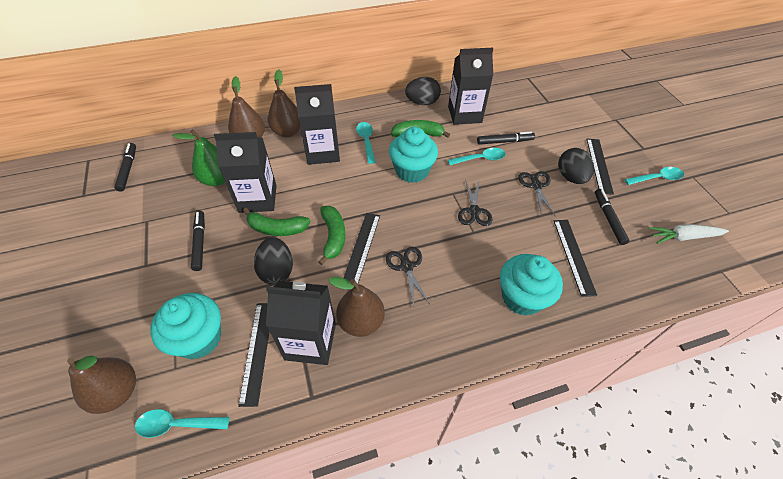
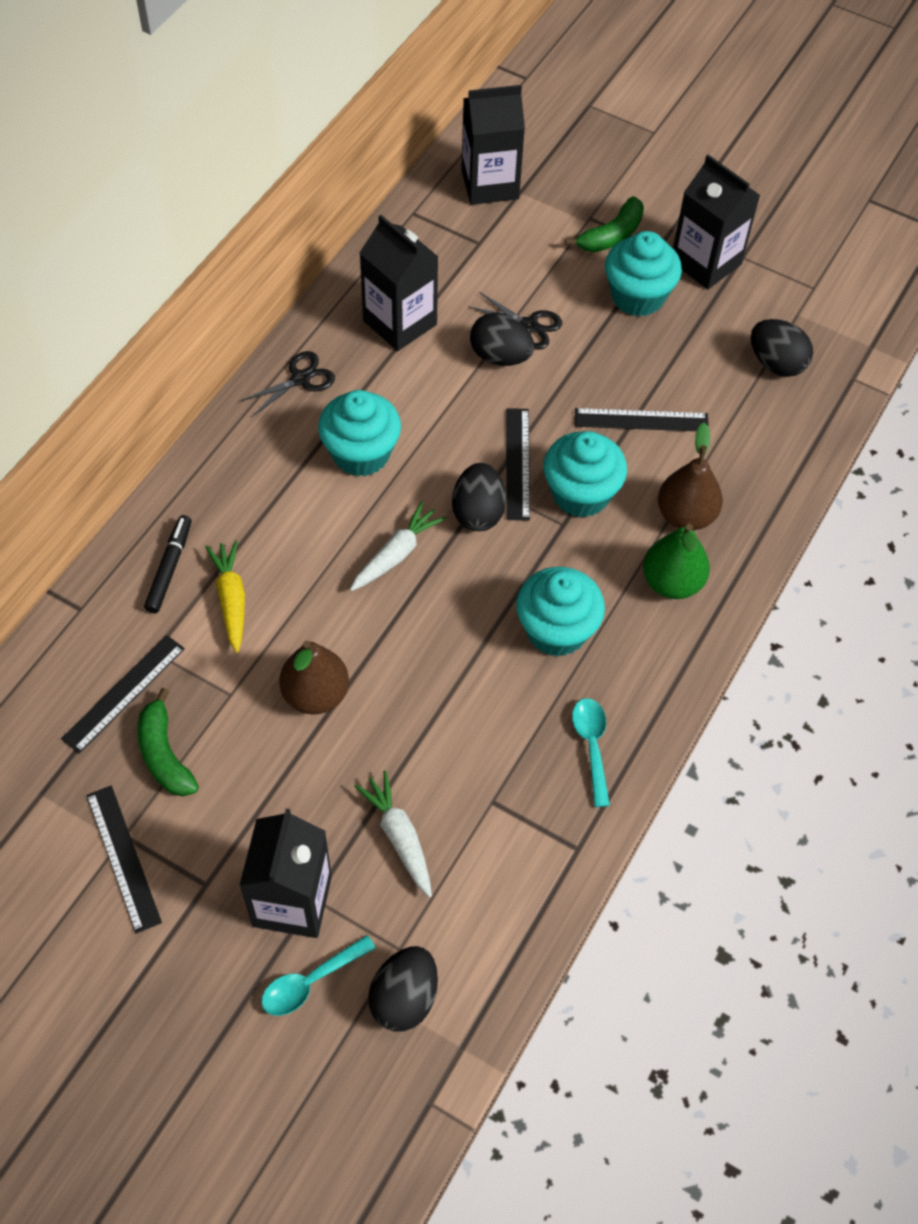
black egg: 3 -> 4
black marker: 4 -> 1
black scissors: 3 -> 2
brown pear: 4 -> 2
green banana: 3 -> 2
turquoise cupcake: 3 -> 4
turquoise spoon: 4 -> 2
white carrot: 1 -> 2
yellow carrot: 0 -> 1

